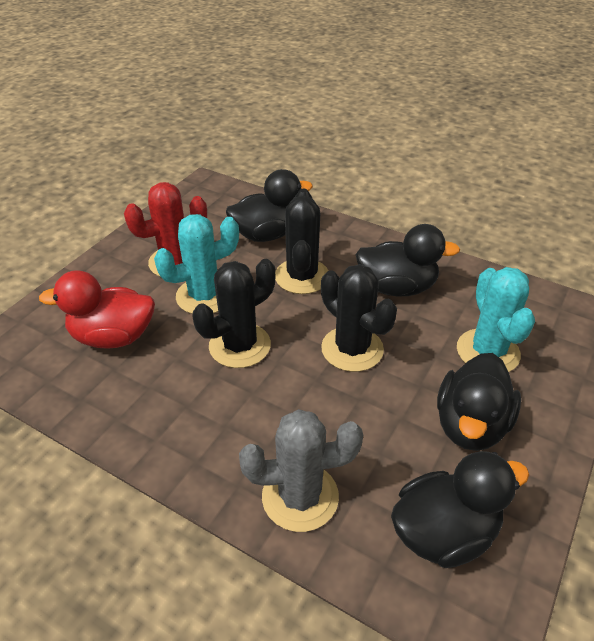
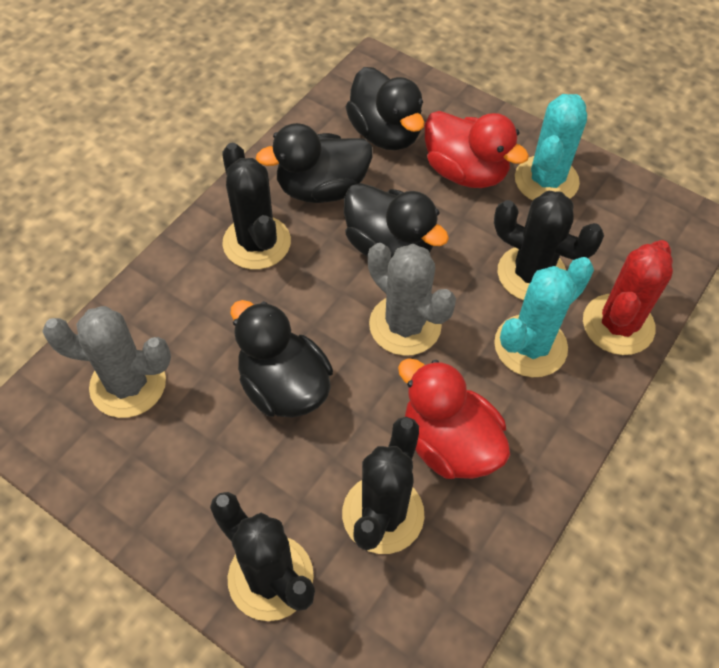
black cactus: 3 -> 4
grey cactus: 1 -> 2
red duck: 1 -> 2

